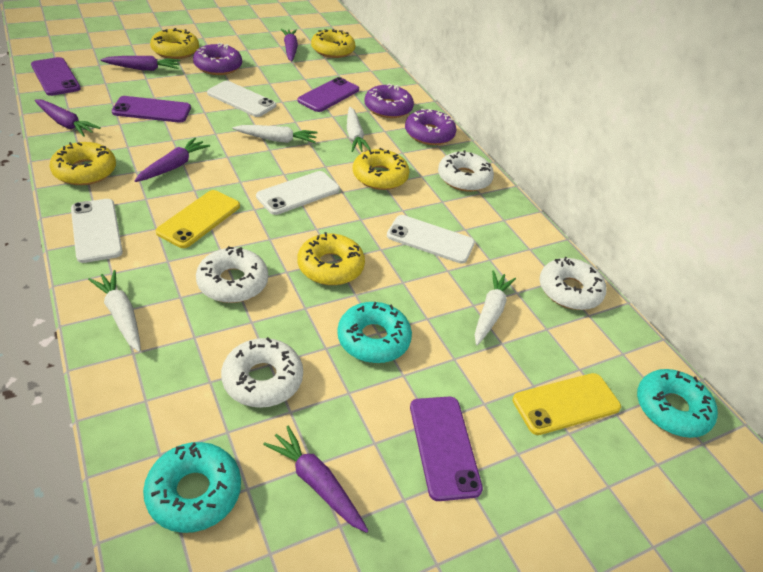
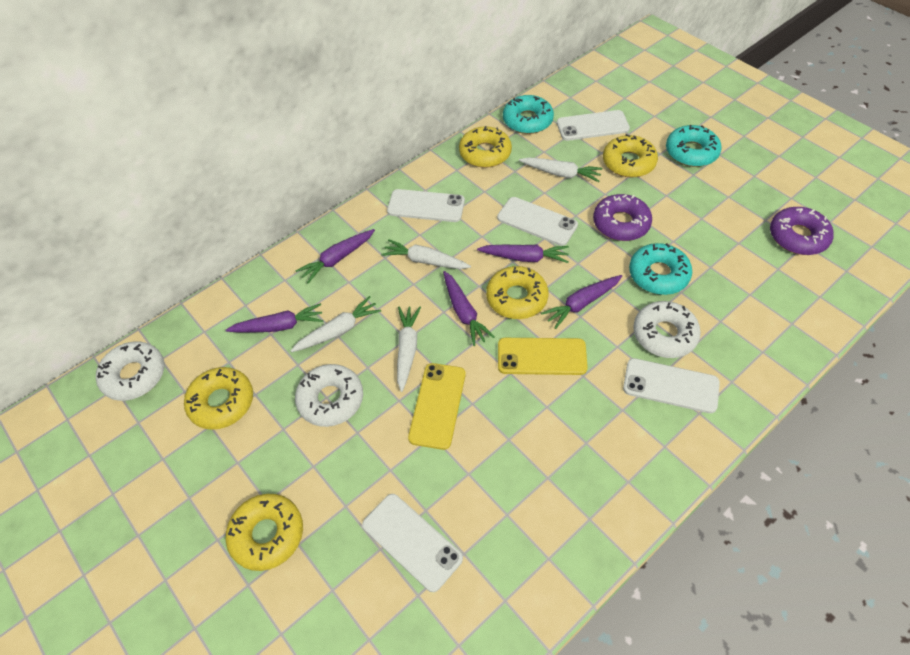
purple donut: 3 -> 2
purple phone: 4 -> 0
white donut: 4 -> 3
white phone: 4 -> 5

